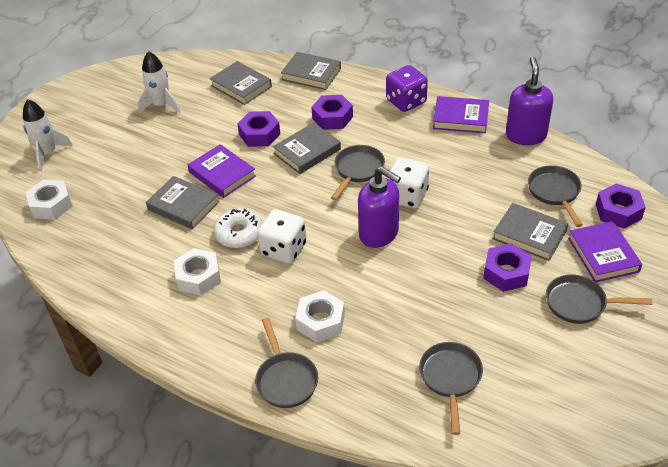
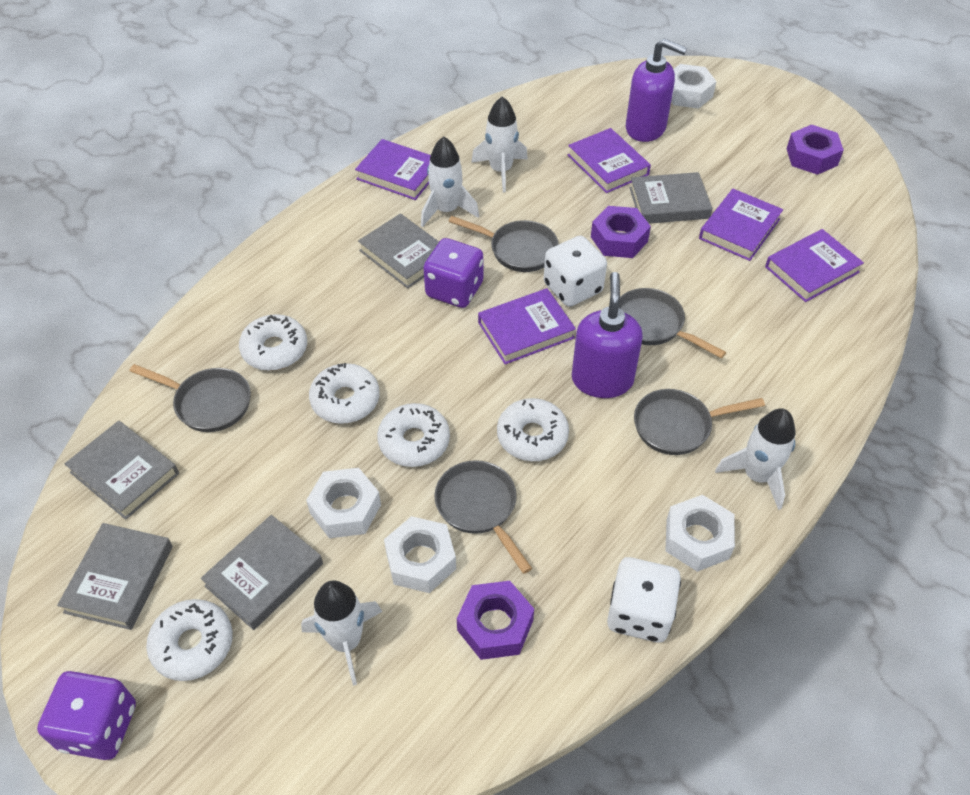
purple book: 3 -> 5
purple dice: 1 -> 2
purple nut: 4 -> 3
white donut: 1 -> 5
white nut: 3 -> 4
white rocket: 2 -> 4

